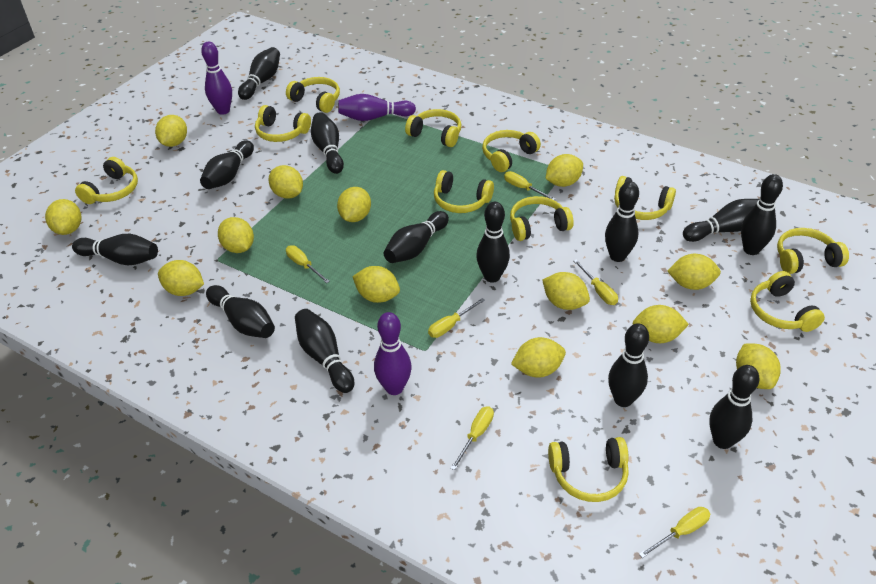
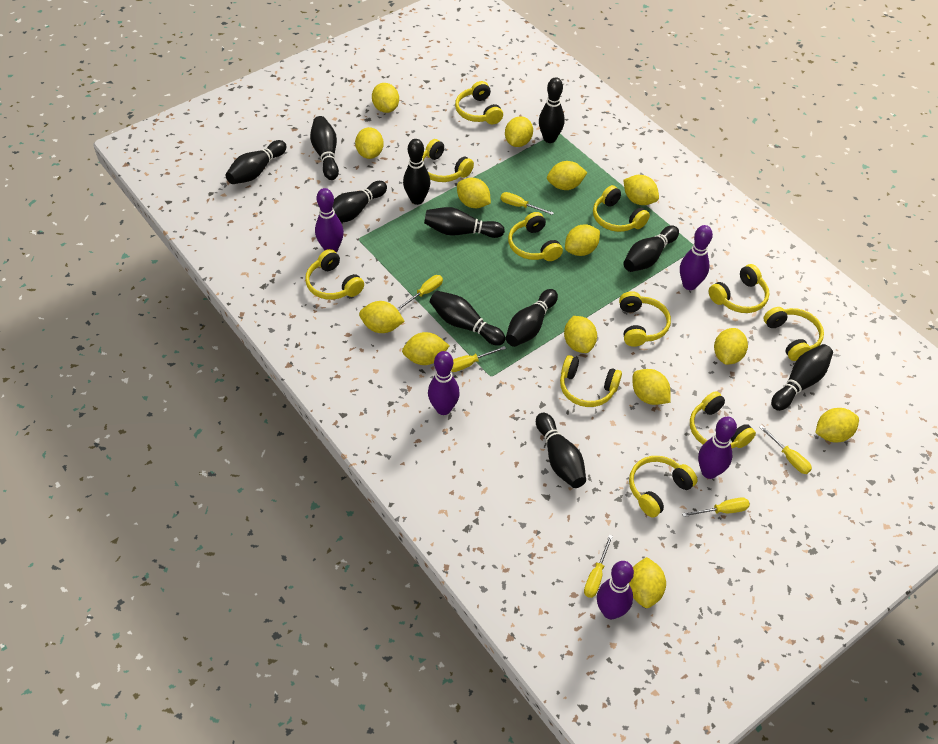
black bowling pin: 13 -> 11
purple bowling pin: 3 -> 5
yellow lemon: 13 -> 14

